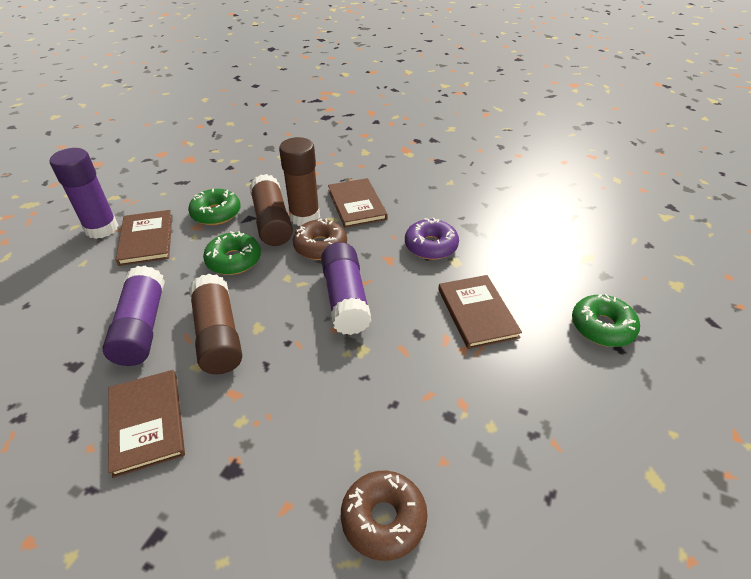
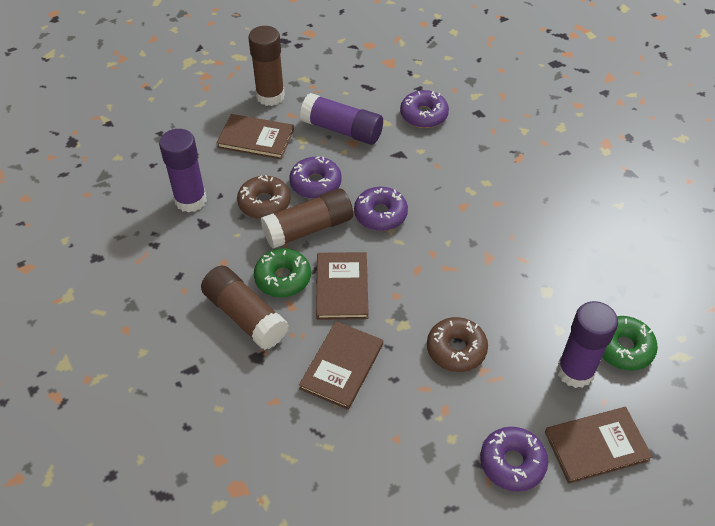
green donut: 3 -> 2
purple donut: 1 -> 4

